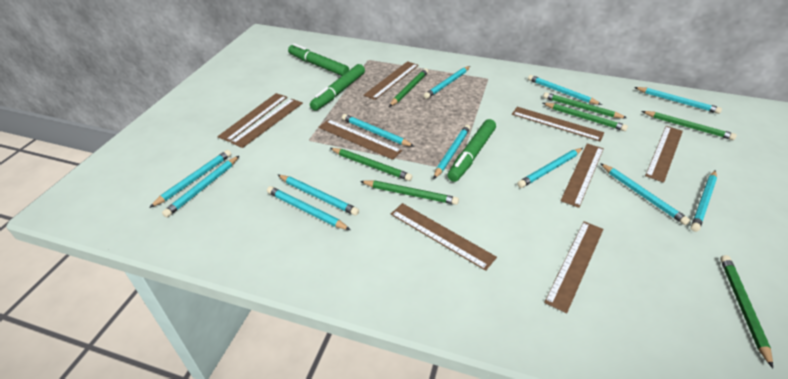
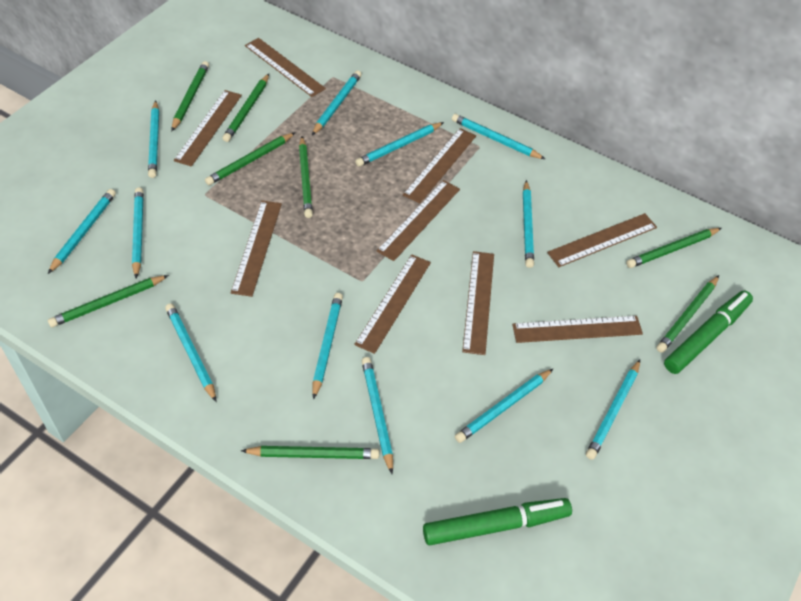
green marker: 3 -> 2
green pencil: 7 -> 8

